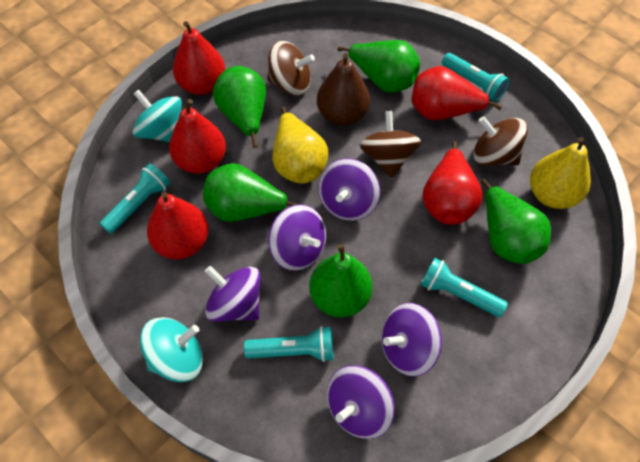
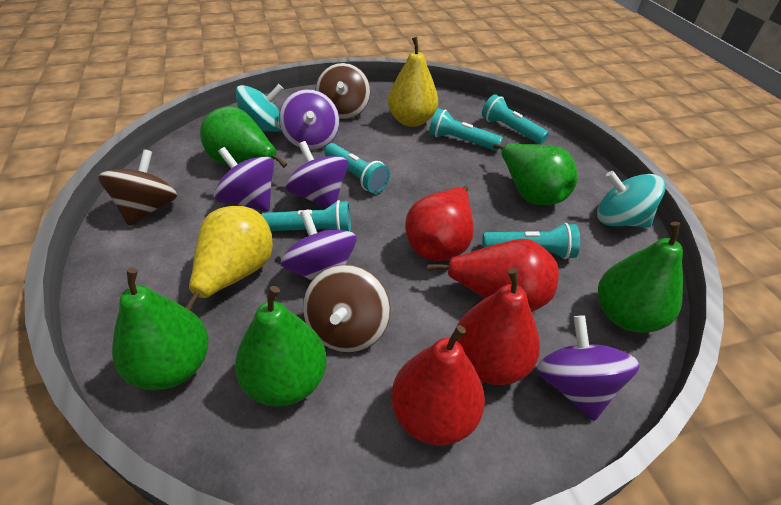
brown pear: 1 -> 0
red pear: 5 -> 4
turquoise flashlight: 4 -> 5

